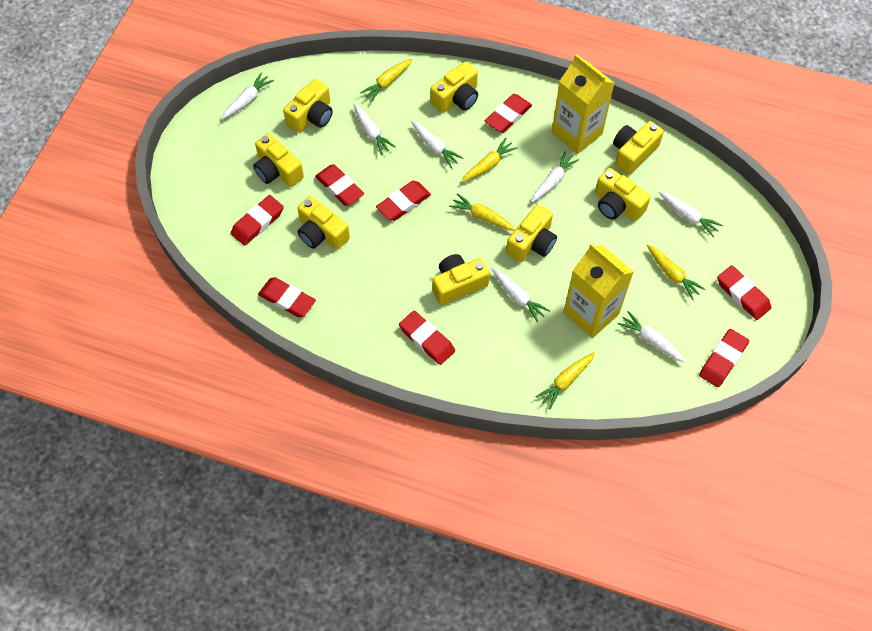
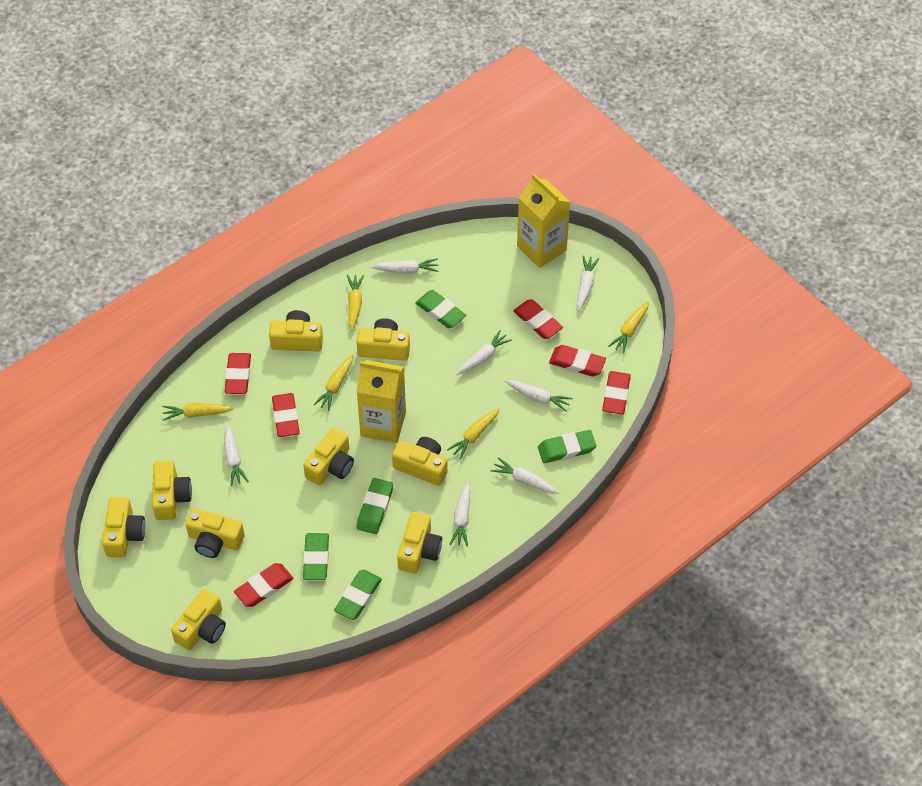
green eraser: 0 -> 5
red eraser: 8 -> 6
yellow camera: 8 -> 9

